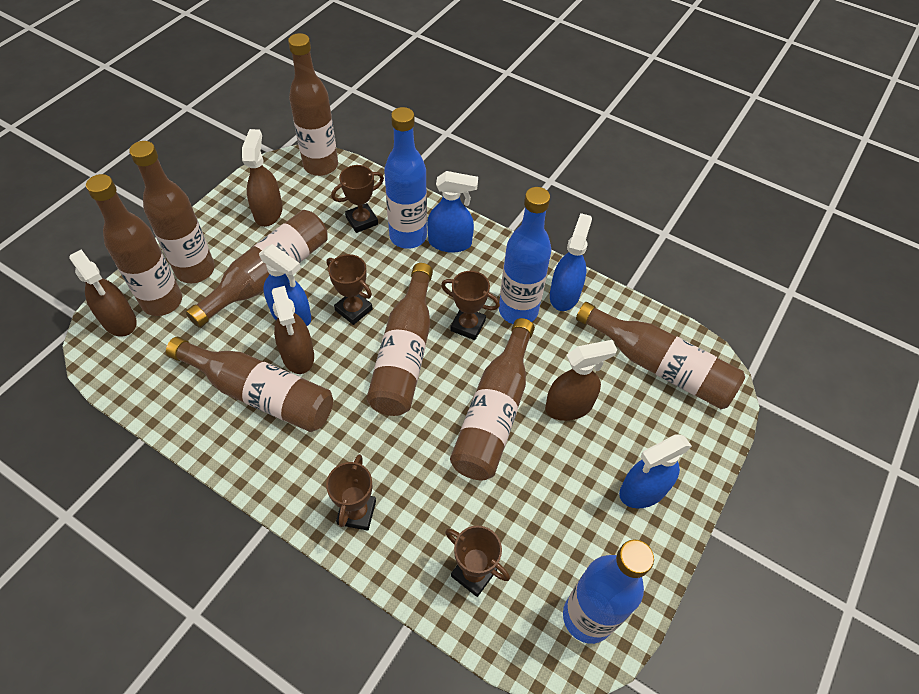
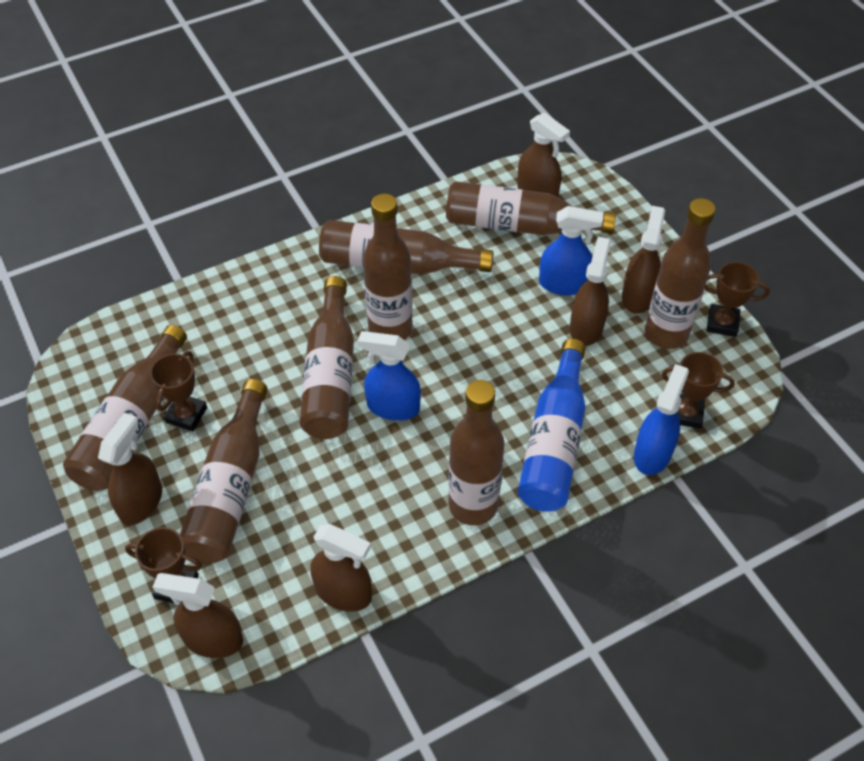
blue bottle: 3 -> 1
blue spray bottle: 4 -> 3
brown spray bottle: 4 -> 6
brown trophy: 5 -> 4

